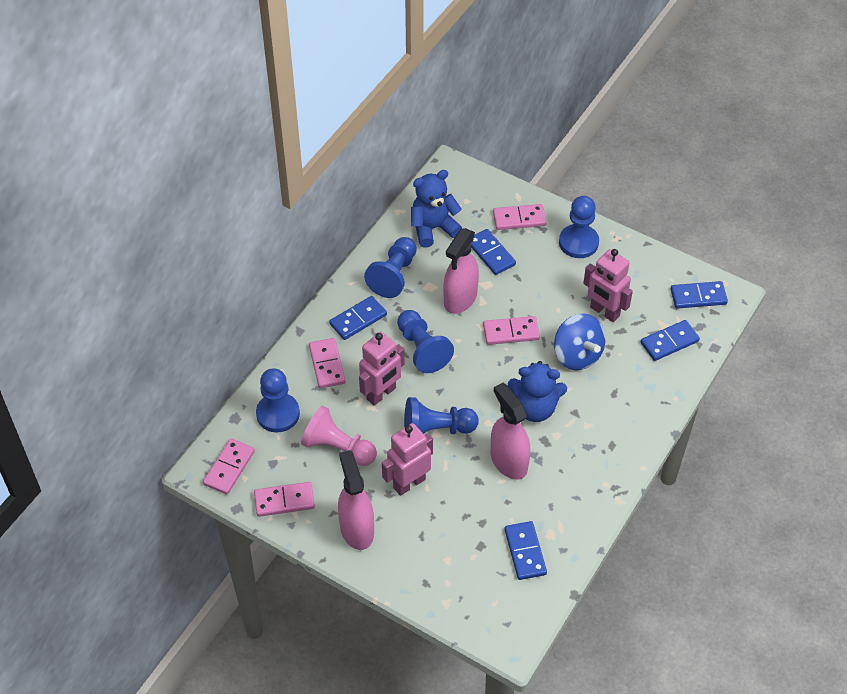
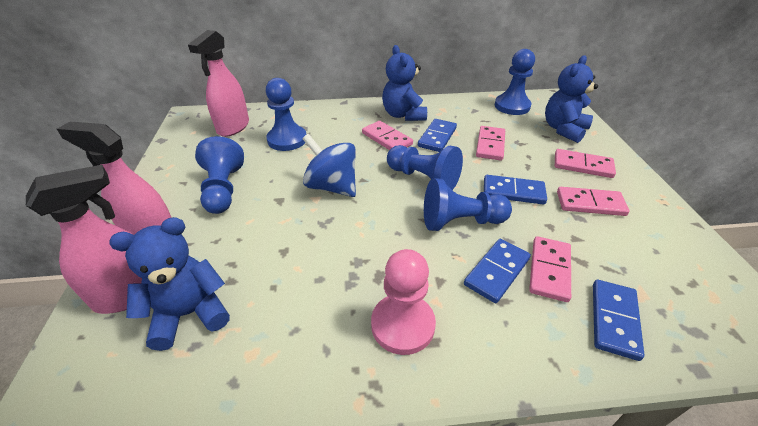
blue domino: 5 -> 4
blue teddy bear: 2 -> 3
pink robot: 3 -> 0

